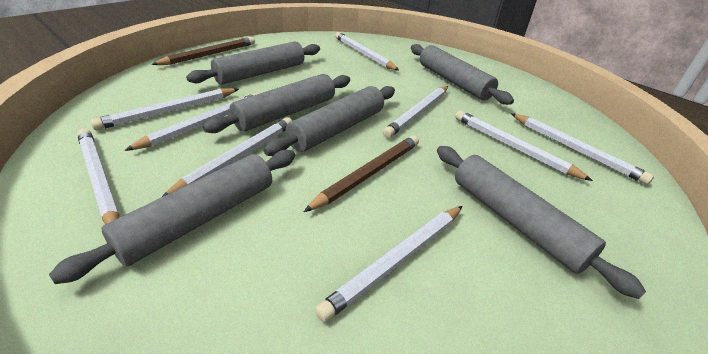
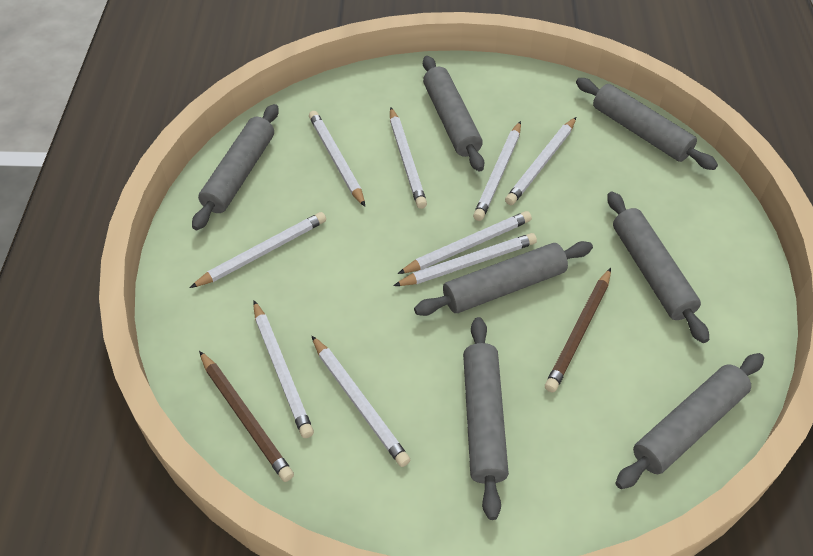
grey rolling pin: 6 -> 7

